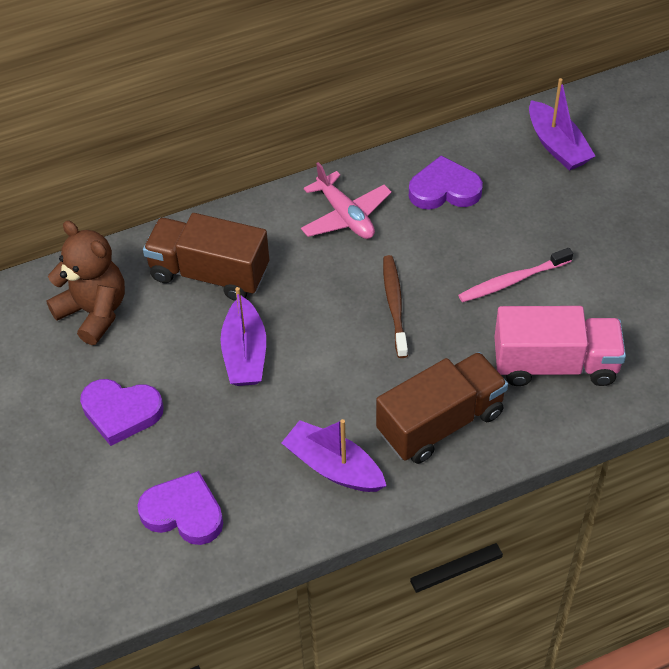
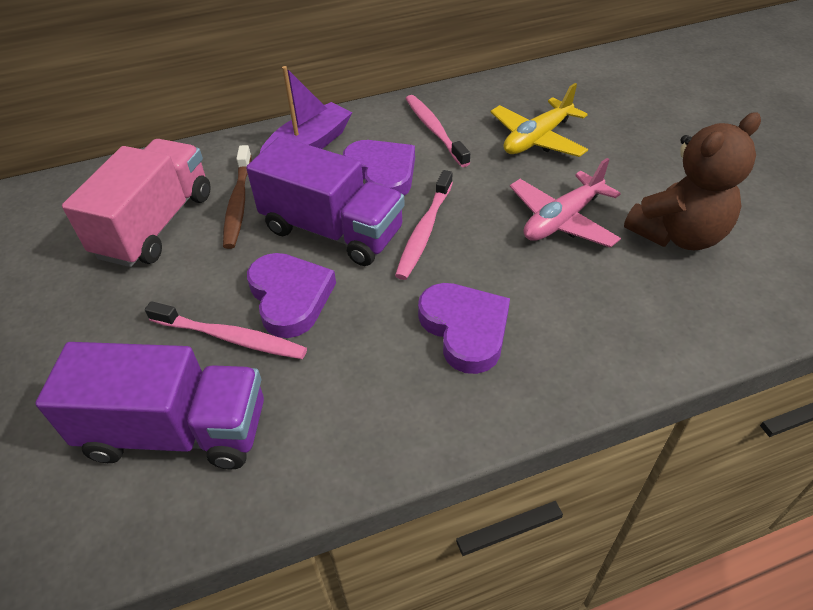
brown truck: 2 -> 0
pink toothbrush: 1 -> 3
purple boat: 3 -> 1
purple truck: 0 -> 2
yellow plane: 0 -> 1

